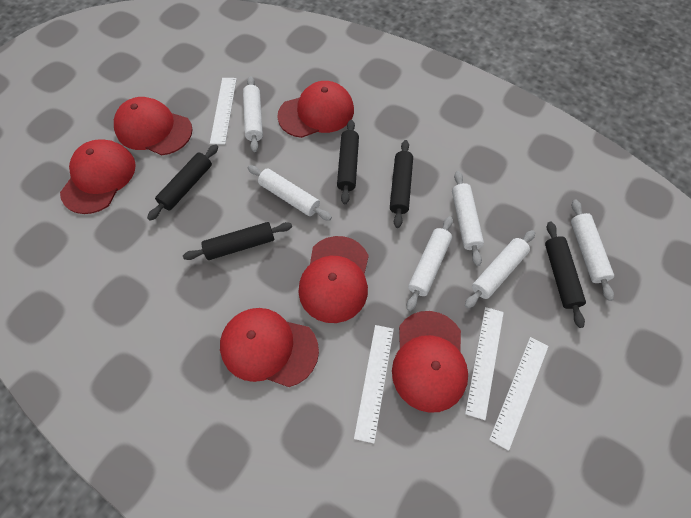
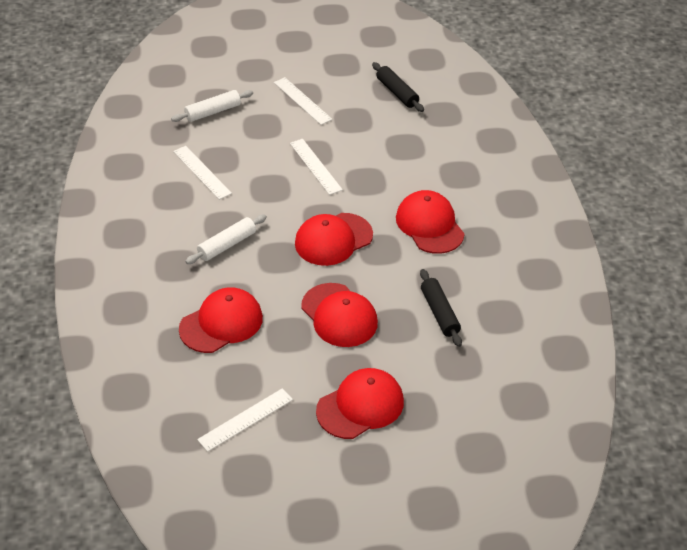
black rolling pin: 5 -> 2
red cap: 6 -> 5
white rolling pin: 6 -> 2

